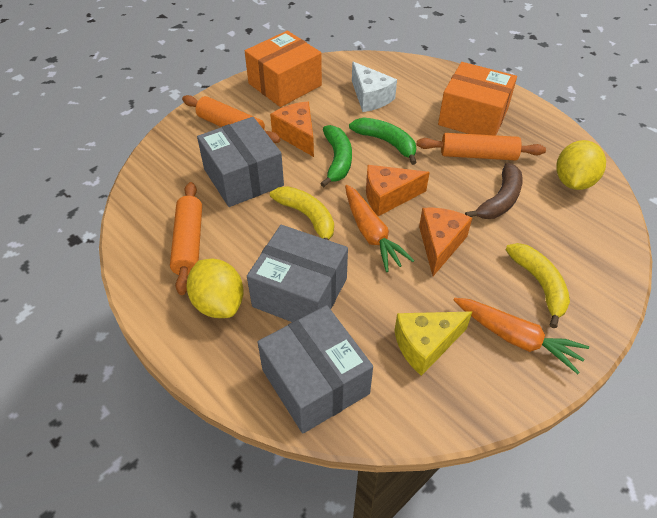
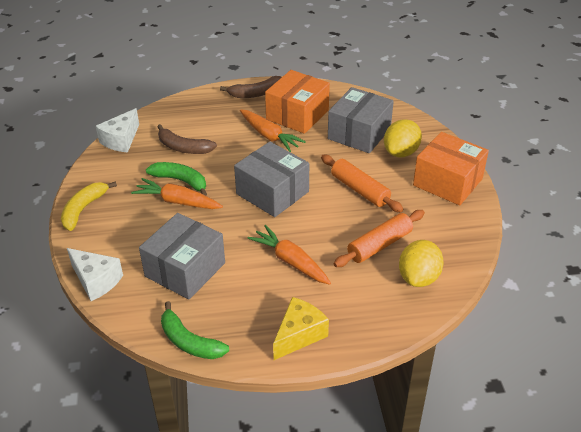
brown banana: 1 -> 2
orange carrot: 2 -> 3
orange cheese: 3 -> 0
orange rolling pin: 3 -> 2
white cheese: 1 -> 2
yellow banana: 2 -> 1

